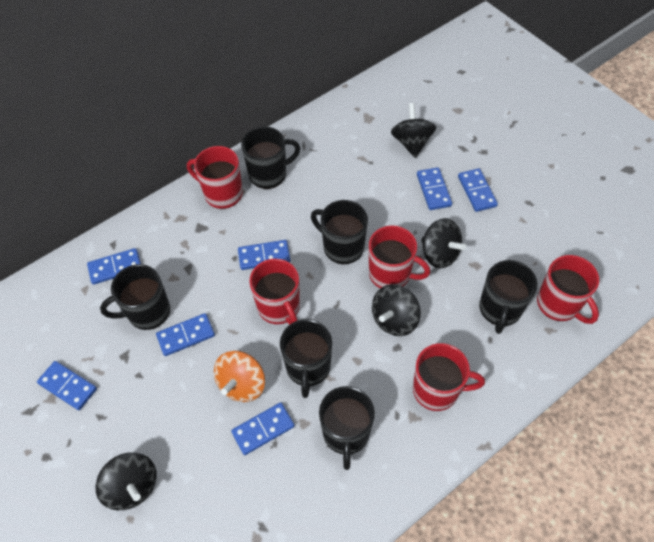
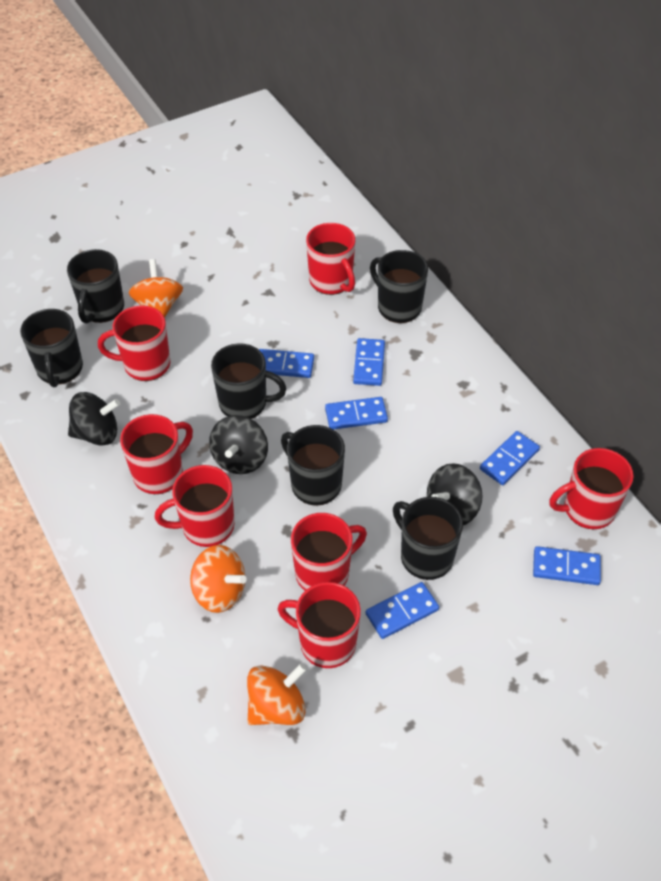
black spinning top: 4 -> 3
blue domino: 7 -> 6
orange spinning top: 1 -> 3
red mug: 5 -> 7

